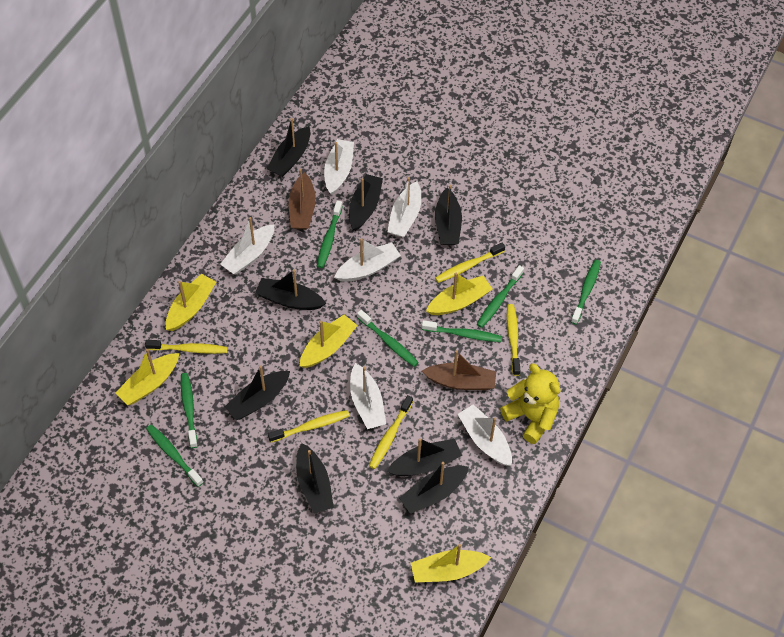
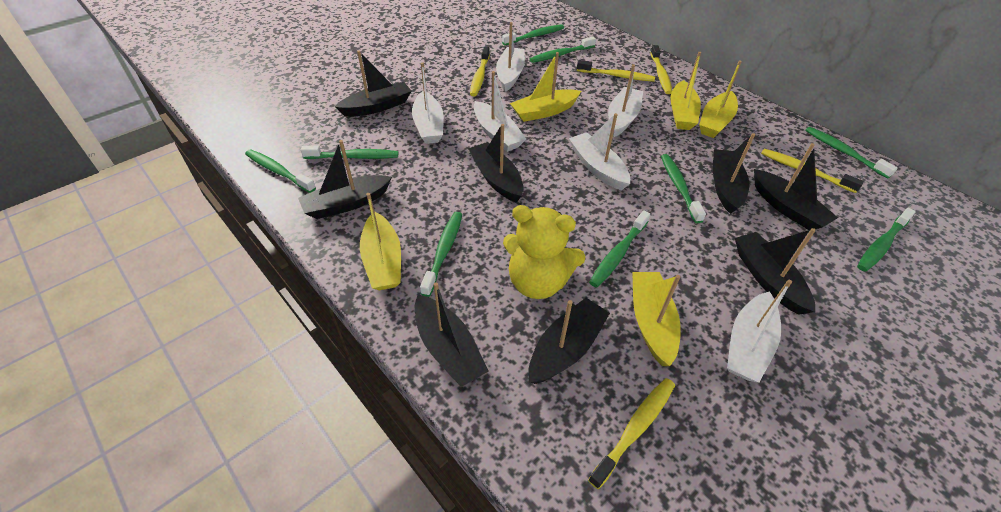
brown boat: 2 -> 0
green toothbrush: 7 -> 9

